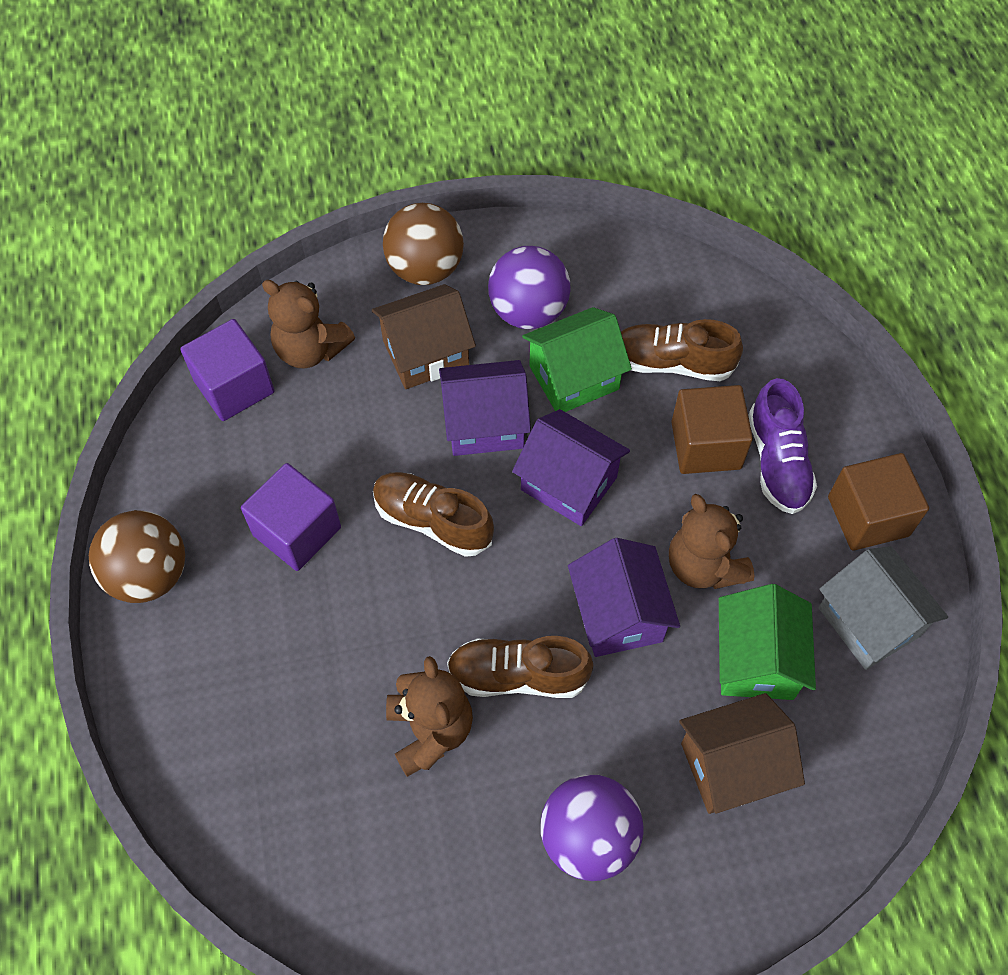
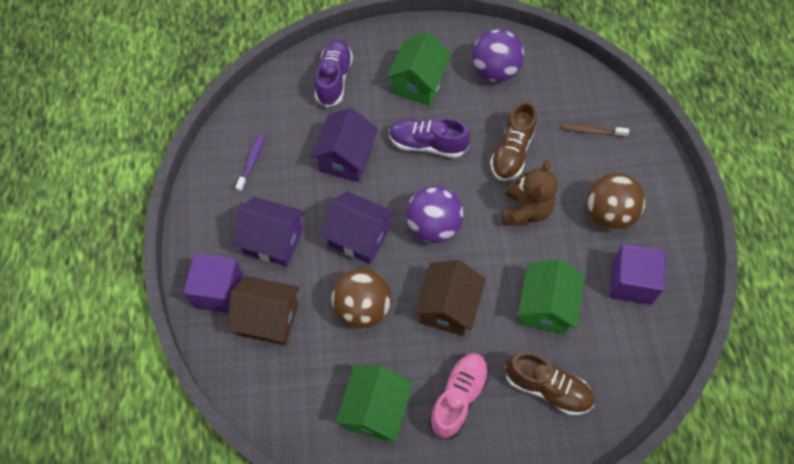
brown cube: 2 -> 0
brown shoe: 3 -> 2
brown teddy bear: 3 -> 1
brown toothbrush: 0 -> 1
green house: 2 -> 3
grey house: 1 -> 0
pink shoe: 0 -> 1
purple shoe: 1 -> 2
purple toothbrush: 0 -> 1

